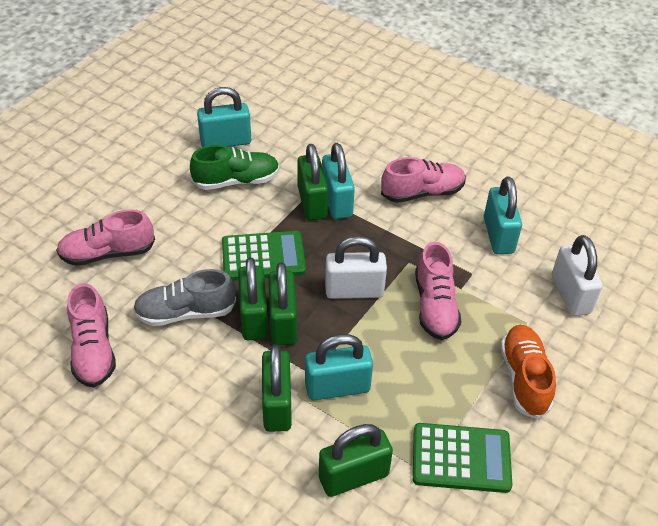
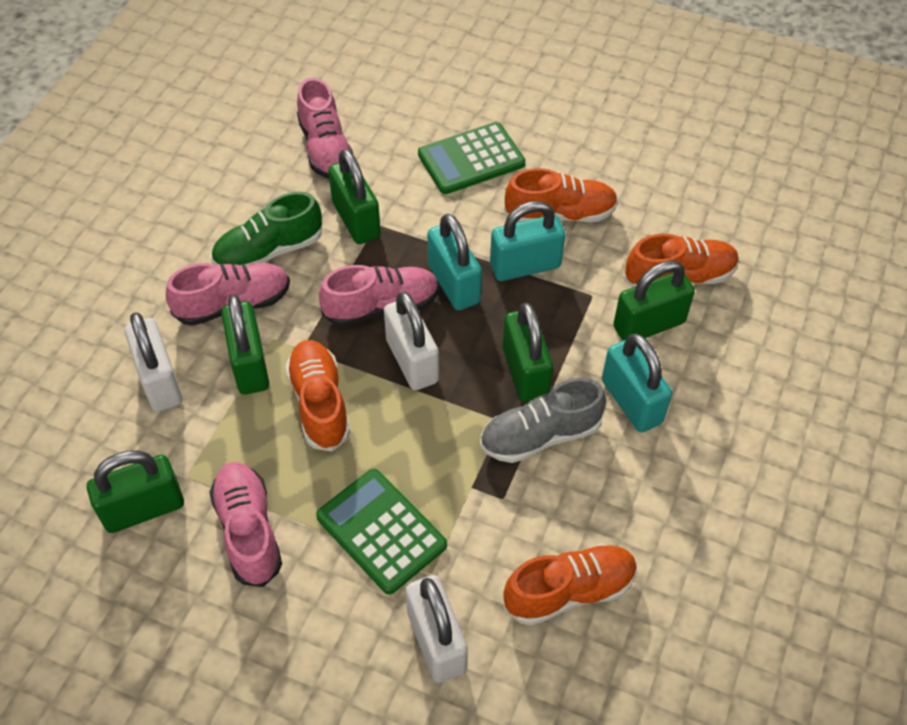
orange shoe: 1 -> 4
turquoise padlock: 4 -> 3
white padlock: 2 -> 3

